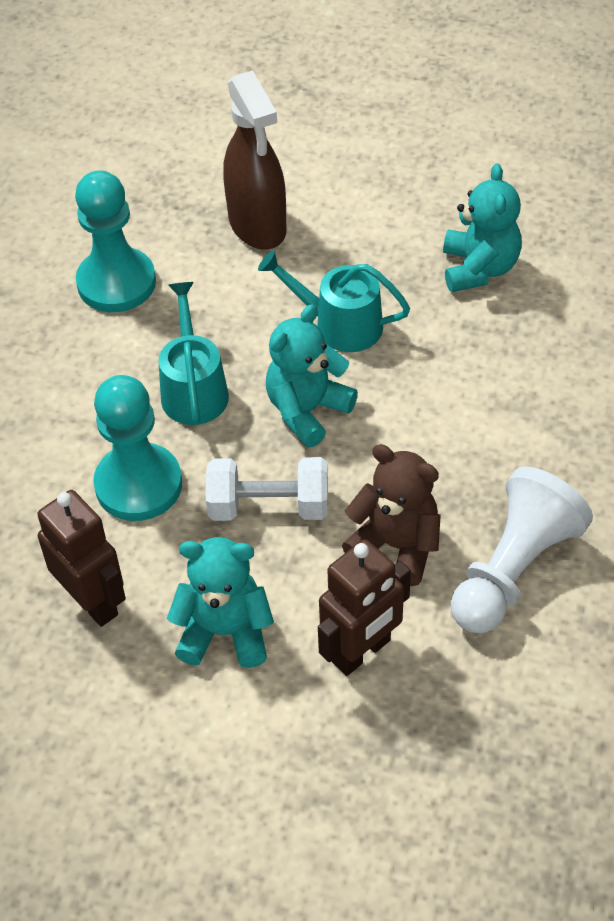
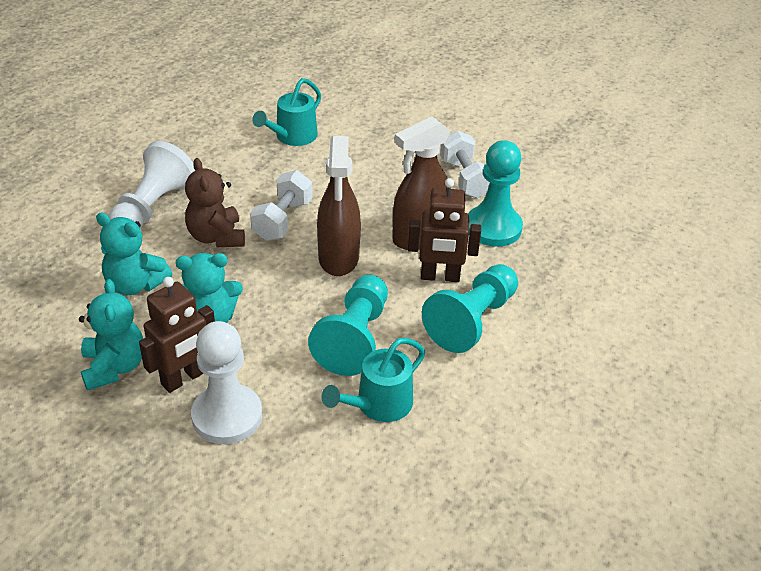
brown spray bottle: 1 -> 2
turquoise pawn: 2 -> 3
white dumbbell: 1 -> 2
white pawn: 1 -> 2

